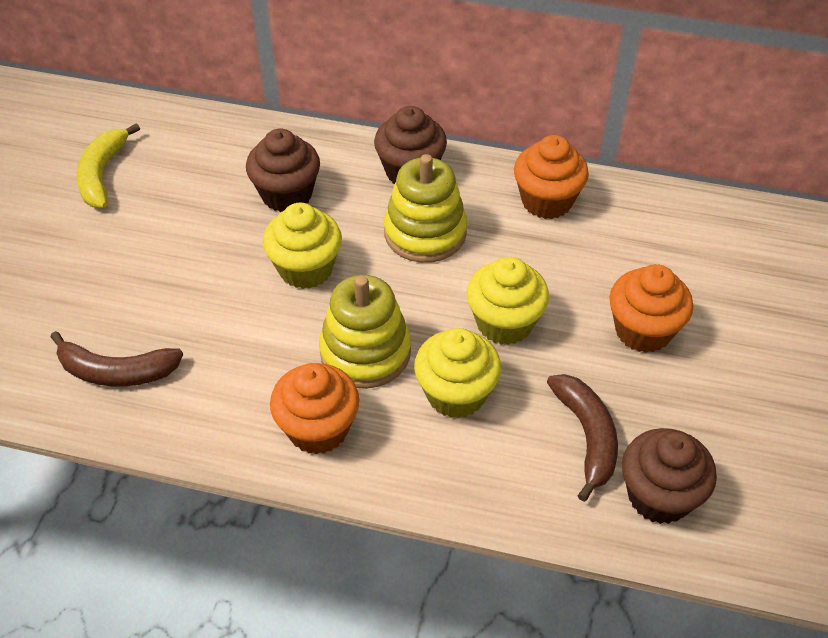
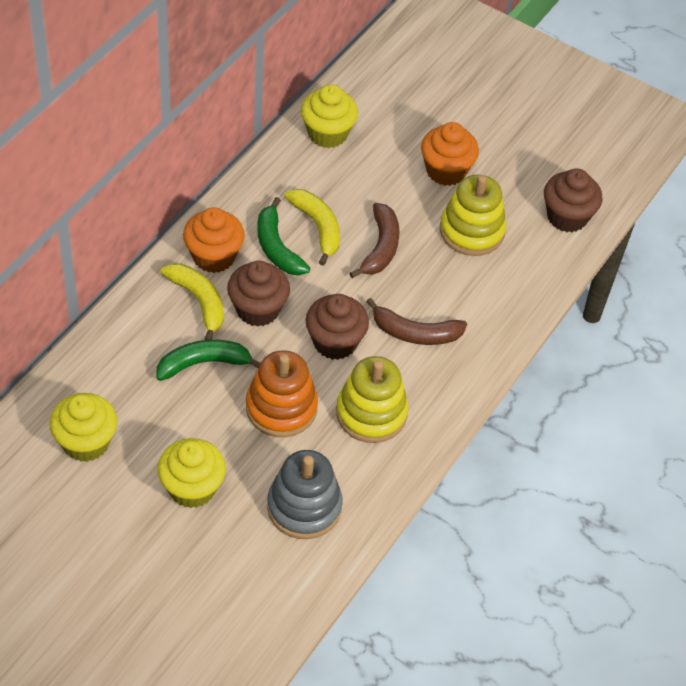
green banana: 0 -> 2
grey stacking toy: 0 -> 1
orange cupcake: 3 -> 2
orange stacking toy: 0 -> 1
yellow banana: 1 -> 2

